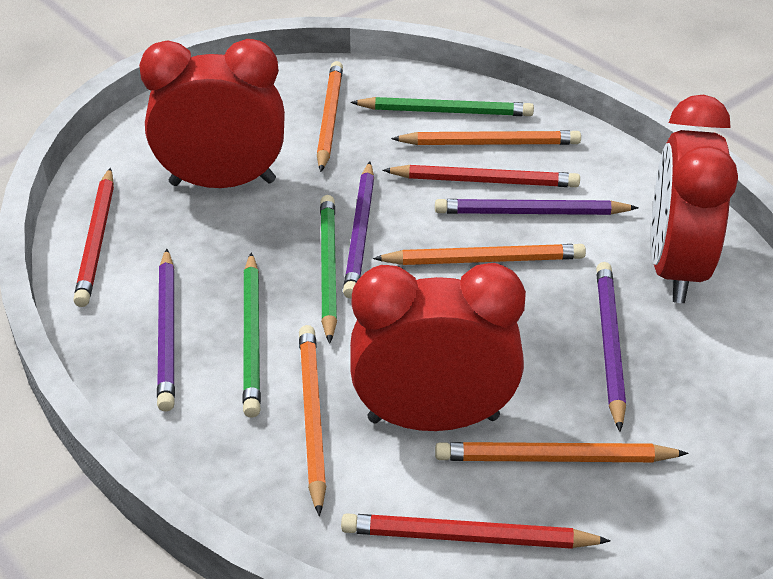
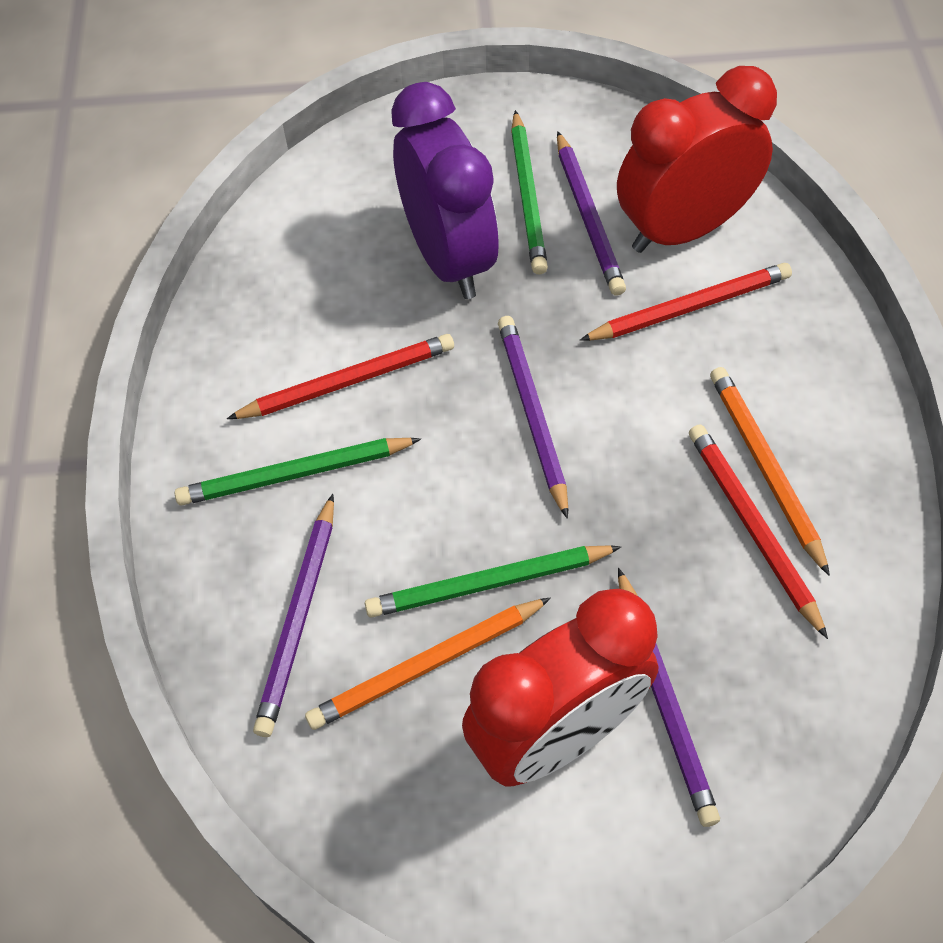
orange pencil: 5 -> 2
purple clock: 0 -> 1
red clock: 3 -> 2

